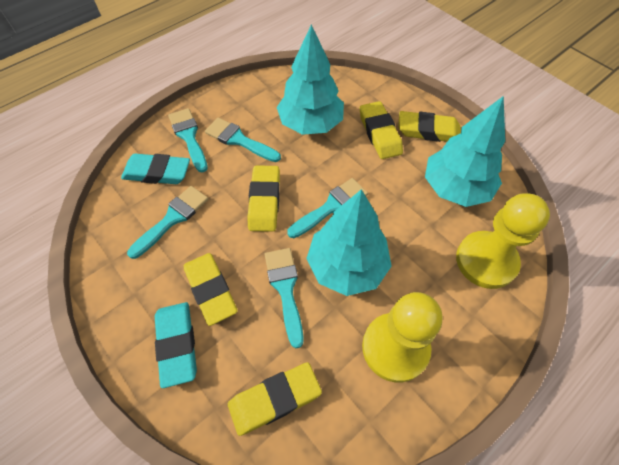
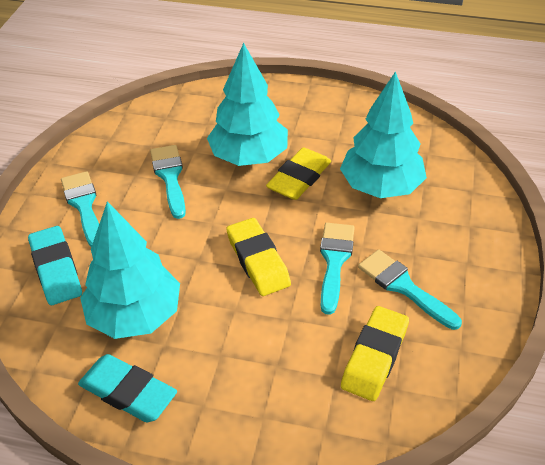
turquoise brush: 5 -> 4
yellow eraser: 5 -> 3
yellow pawn: 2 -> 0

